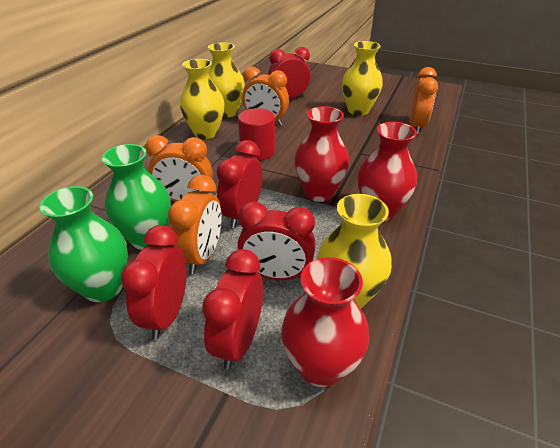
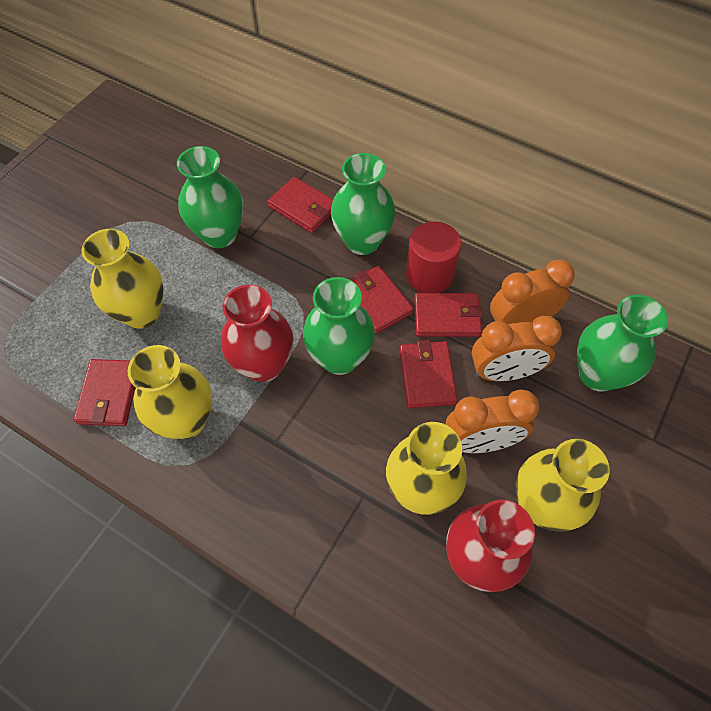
green vase: 2 -> 4
orange clock: 4 -> 3
red clock: 5 -> 0
red vase: 3 -> 2
red wallet: 0 -> 5

